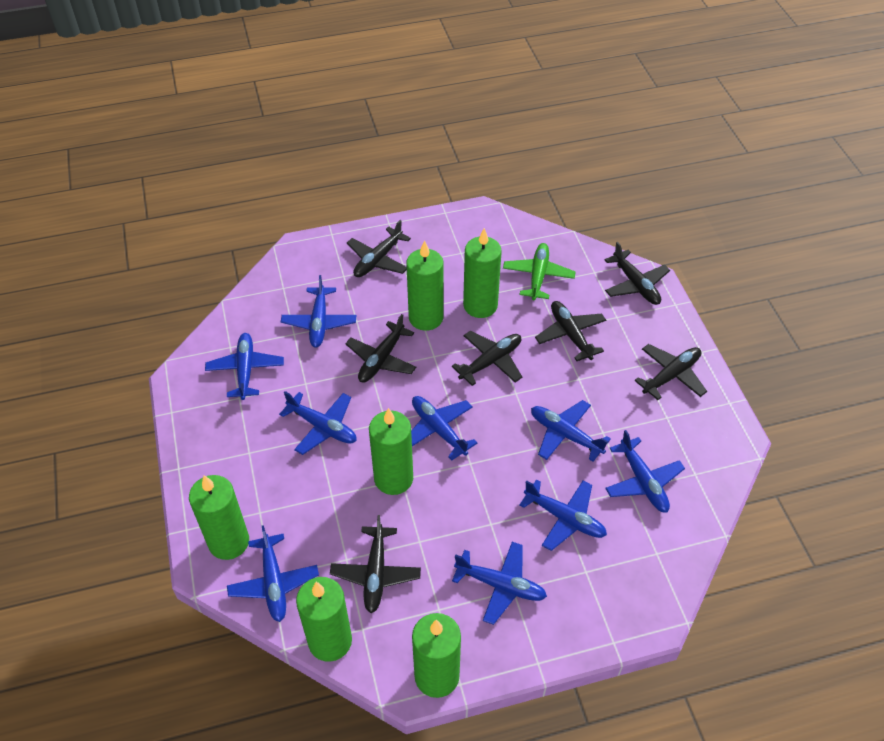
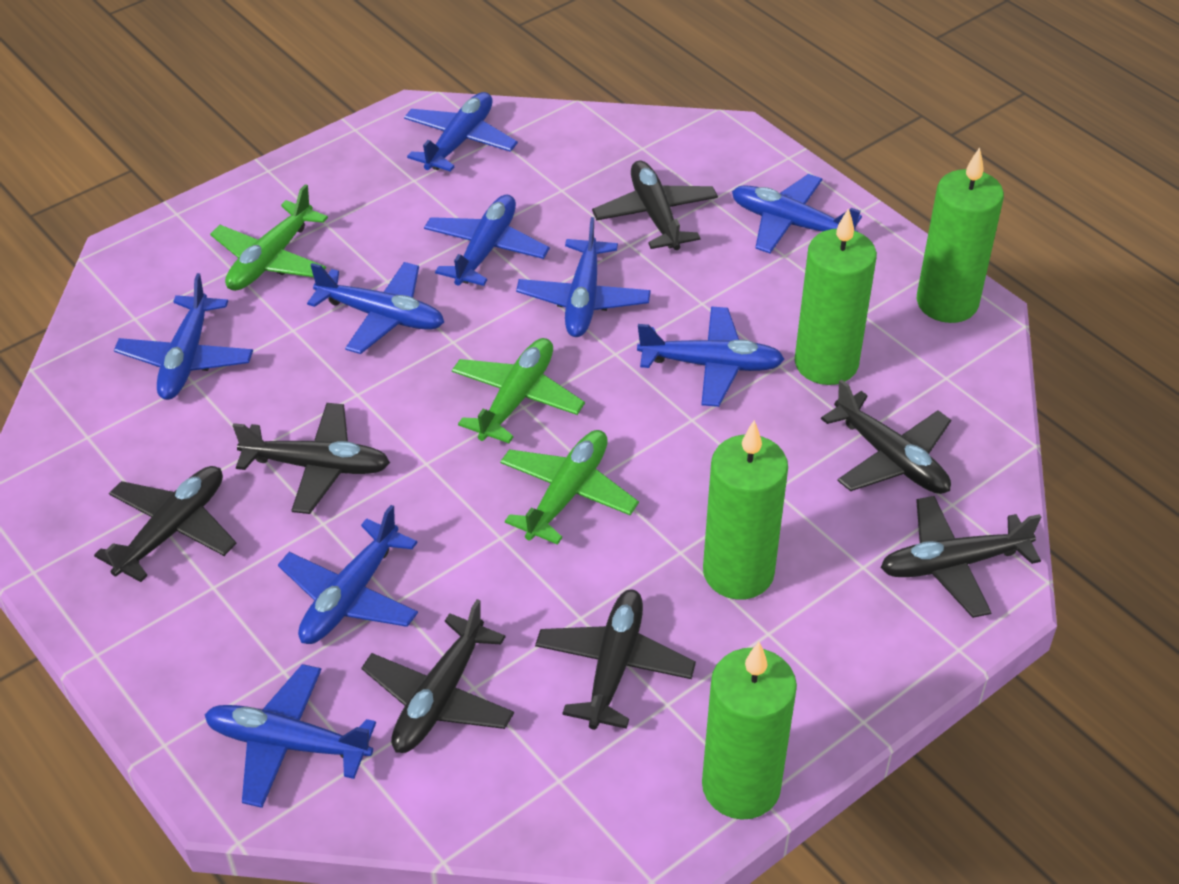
green candle: 6 -> 4
green plane: 1 -> 3

